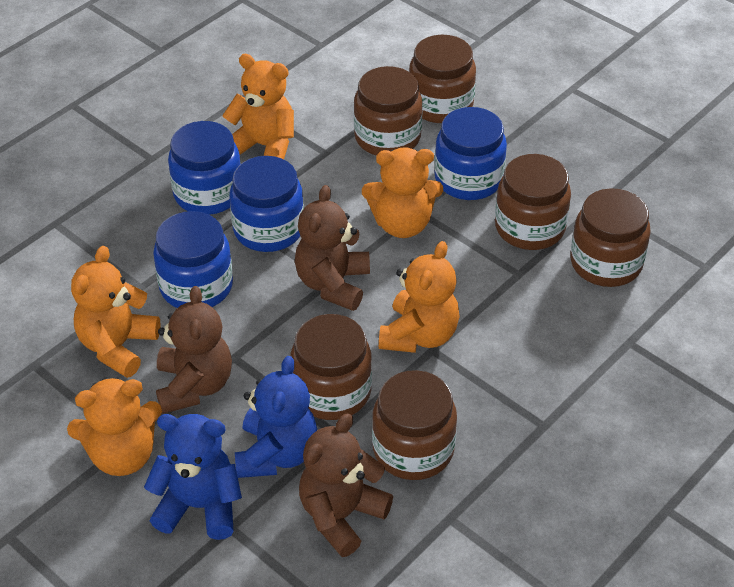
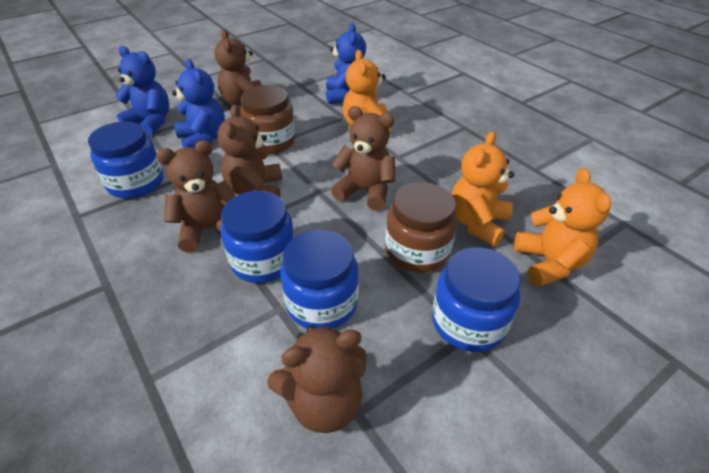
blue teddy bear: 2 -> 3
brown jar: 6 -> 2
brown teddy bear: 3 -> 5
orange teddy bear: 5 -> 3

